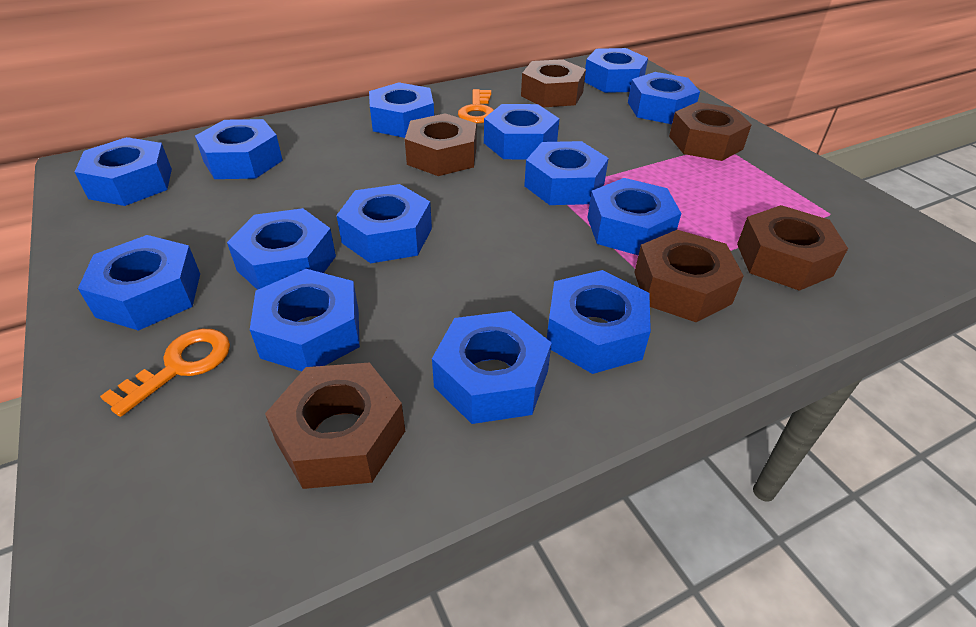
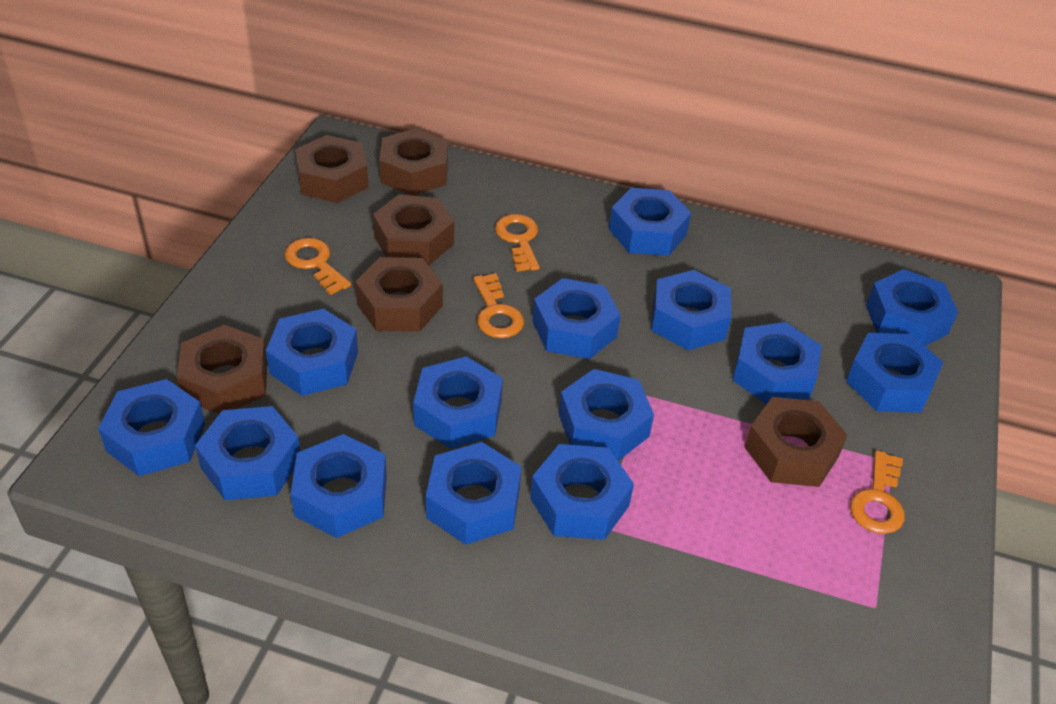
orange key: 2 -> 4

